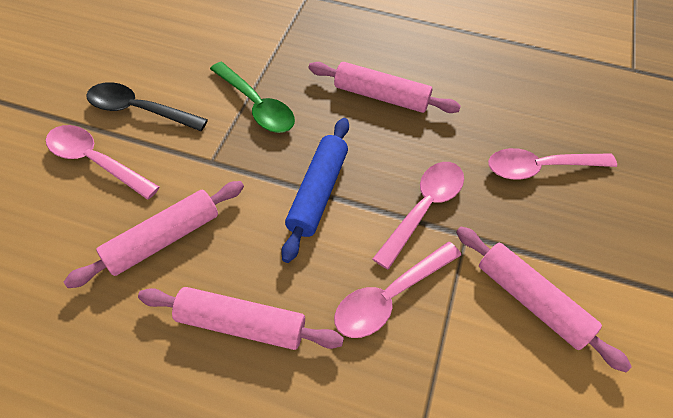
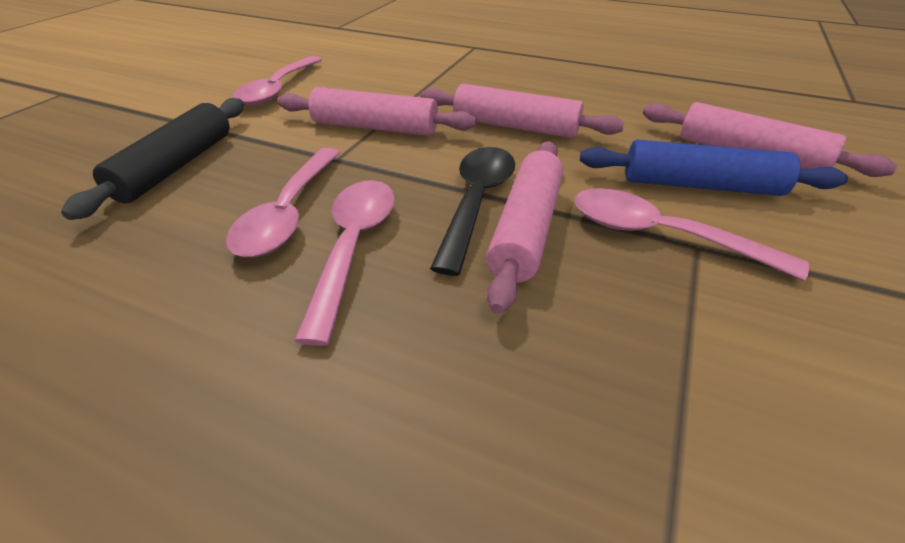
black rolling pin: 0 -> 1
green spoon: 1 -> 0

